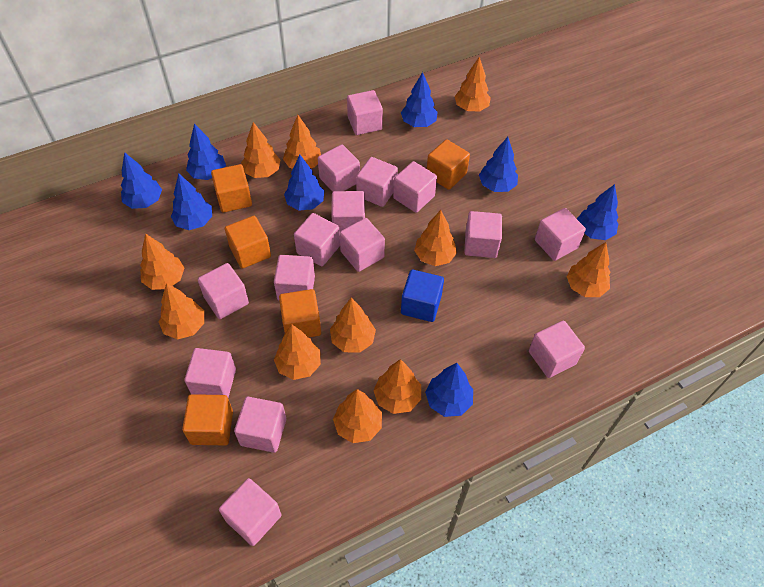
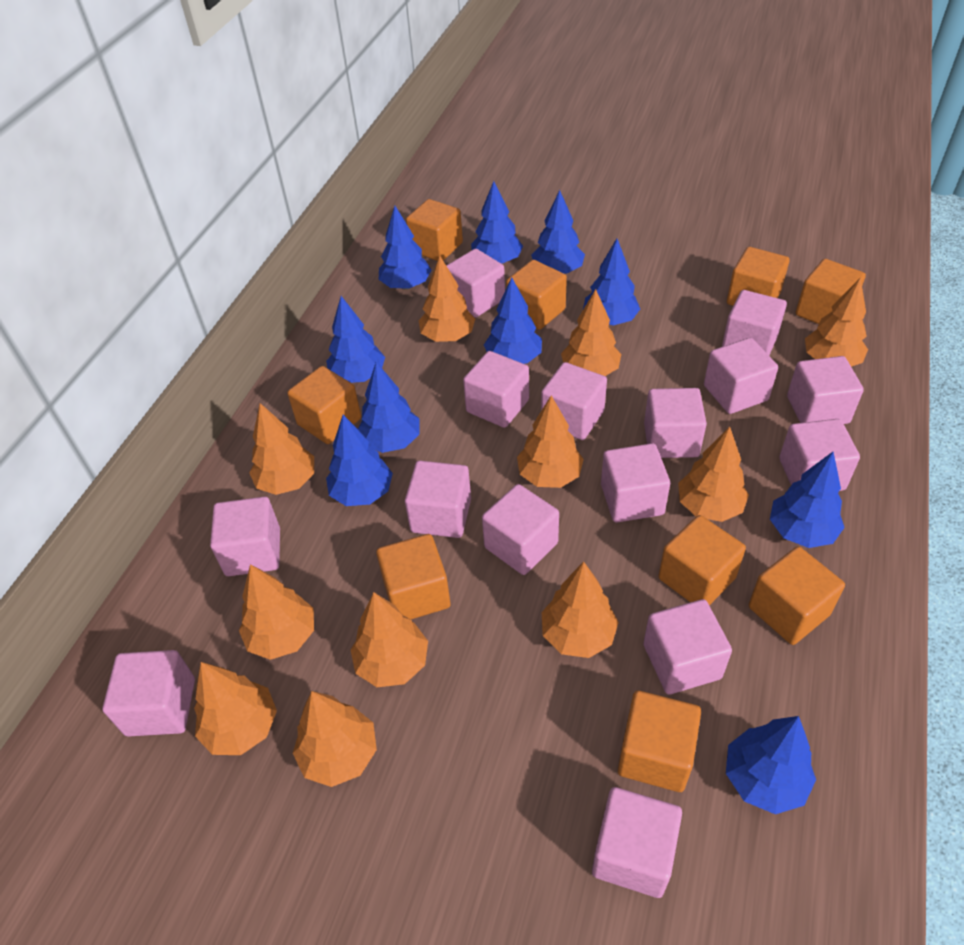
blue cube: 1 -> 0
blue tree: 8 -> 10
orange cube: 5 -> 9

